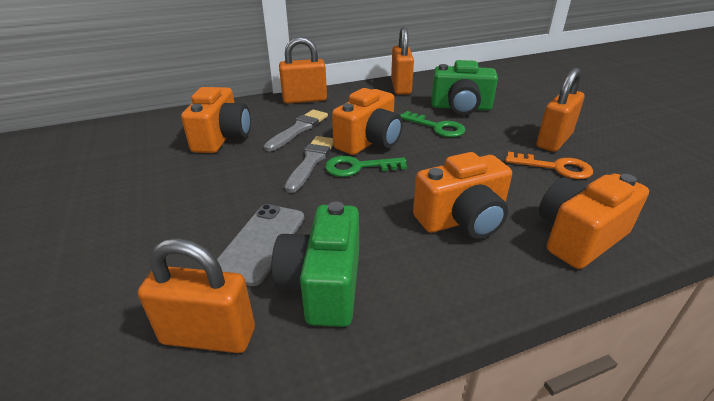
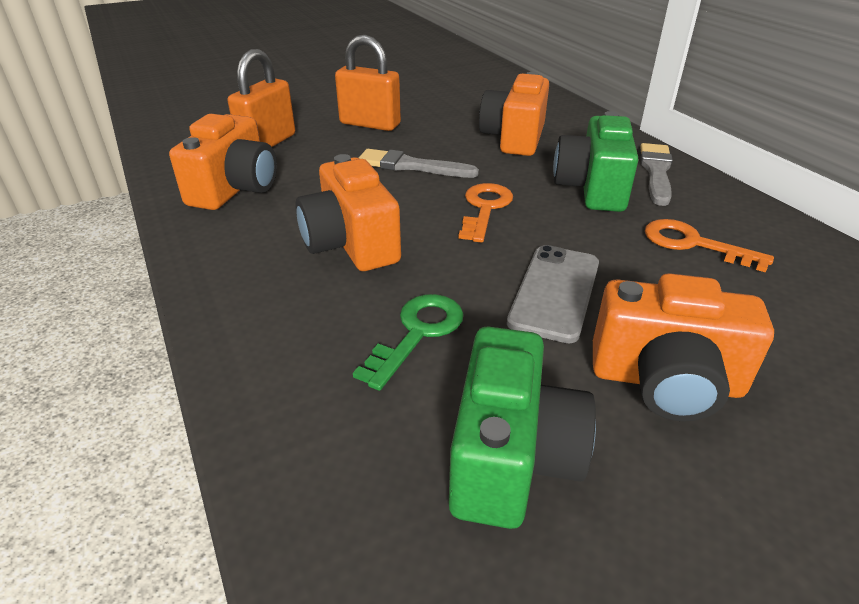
green key: 2 -> 1
orange key: 1 -> 2
orange padlock: 4 -> 2

